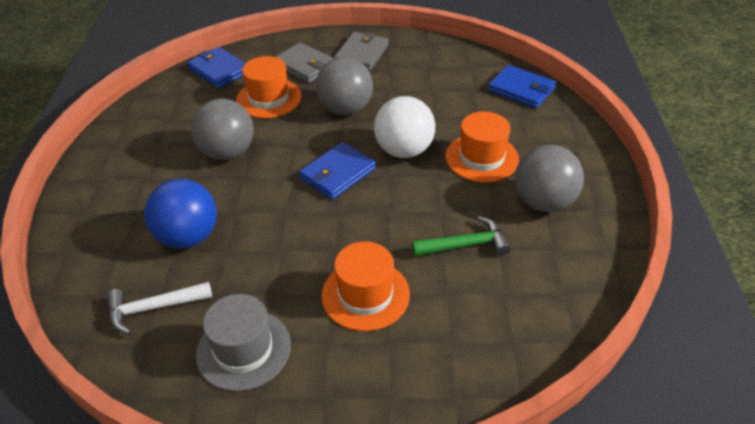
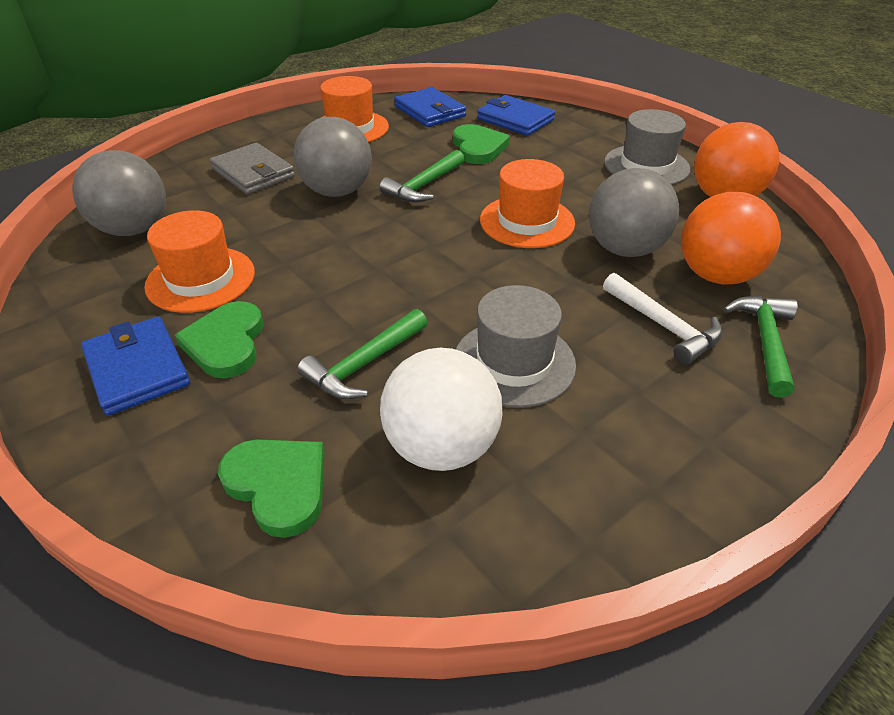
blue ball: 1 -> 0
green hammer: 1 -> 3
green heart: 0 -> 3
grey hat: 1 -> 2
grey wallet: 2 -> 1
orange ball: 0 -> 2

